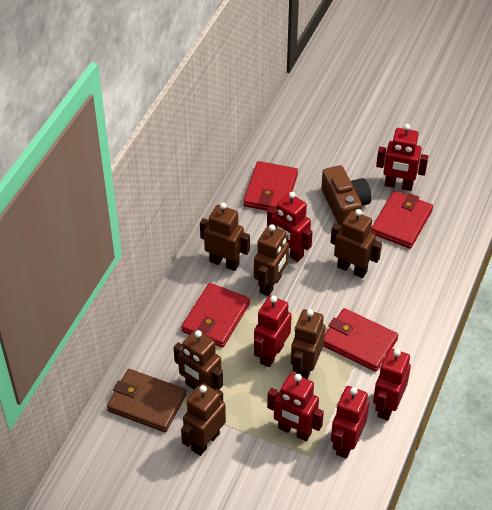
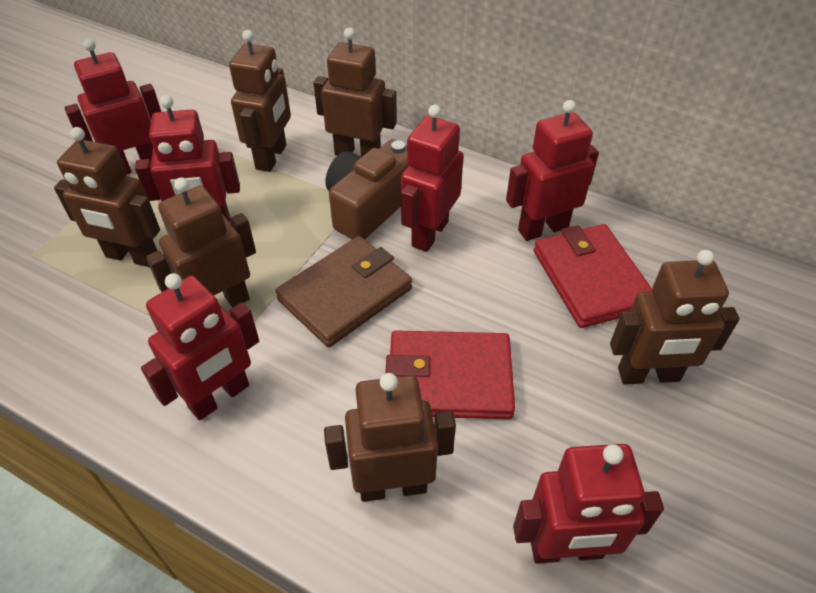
red wallet: 4 -> 2

